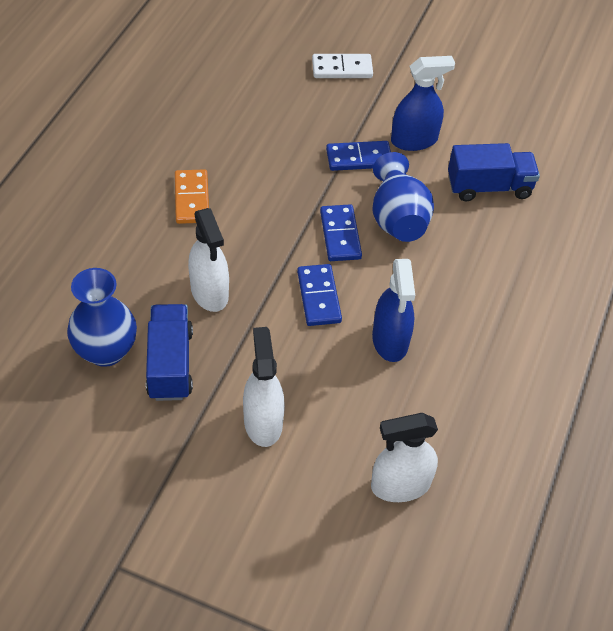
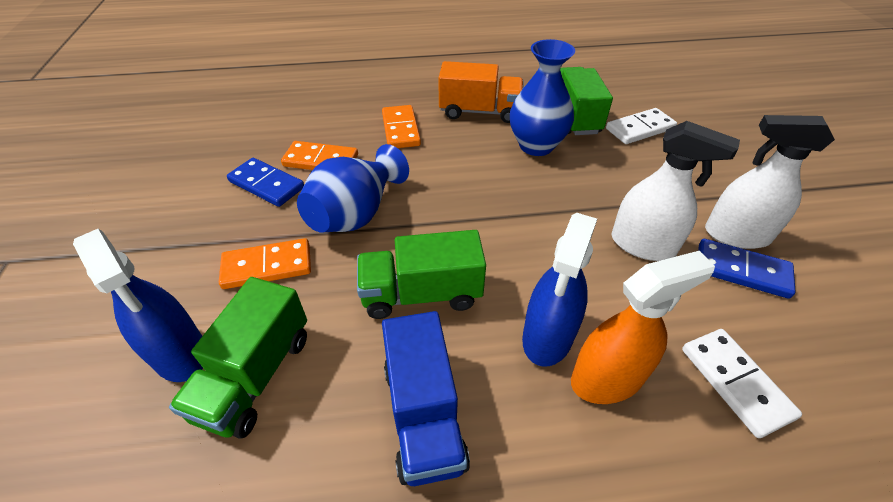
blue domino: 3 -> 2
blue truck: 2 -> 1
green truck: 0 -> 3
orange domino: 1 -> 3
orange spray bottle: 0 -> 1
orange truck: 0 -> 1
white domino: 1 -> 2
white spray bottle: 3 -> 2

